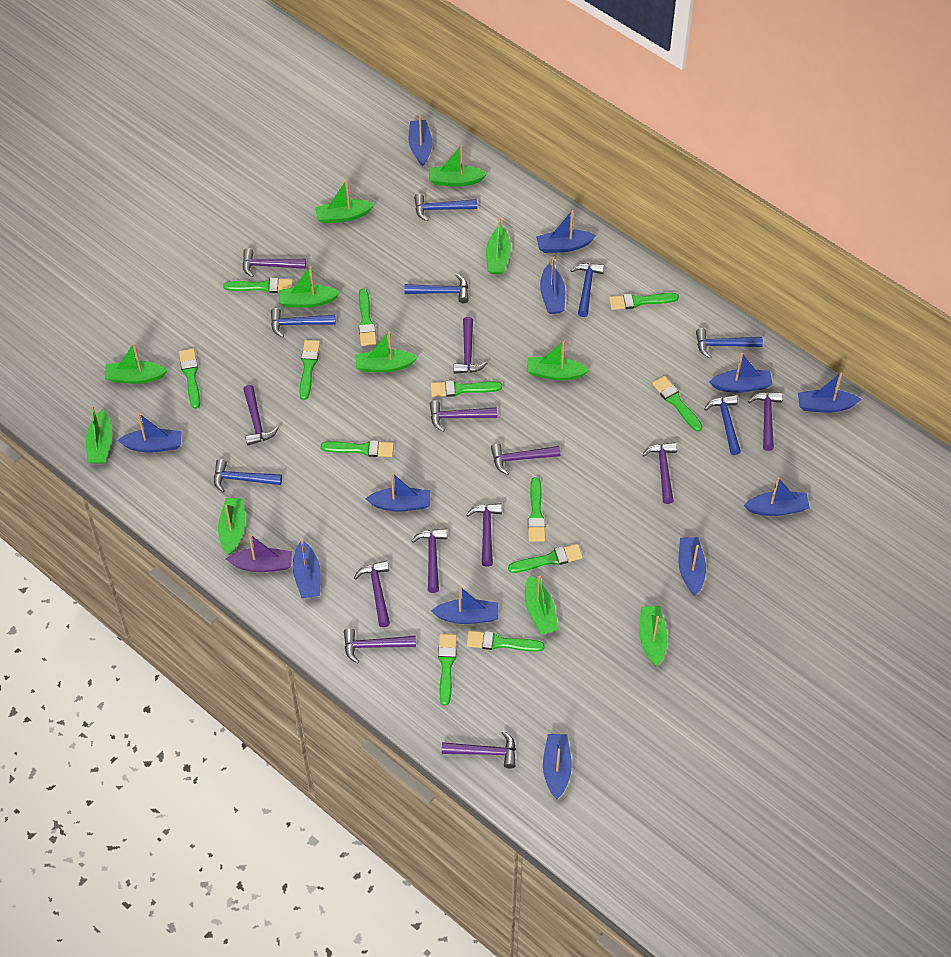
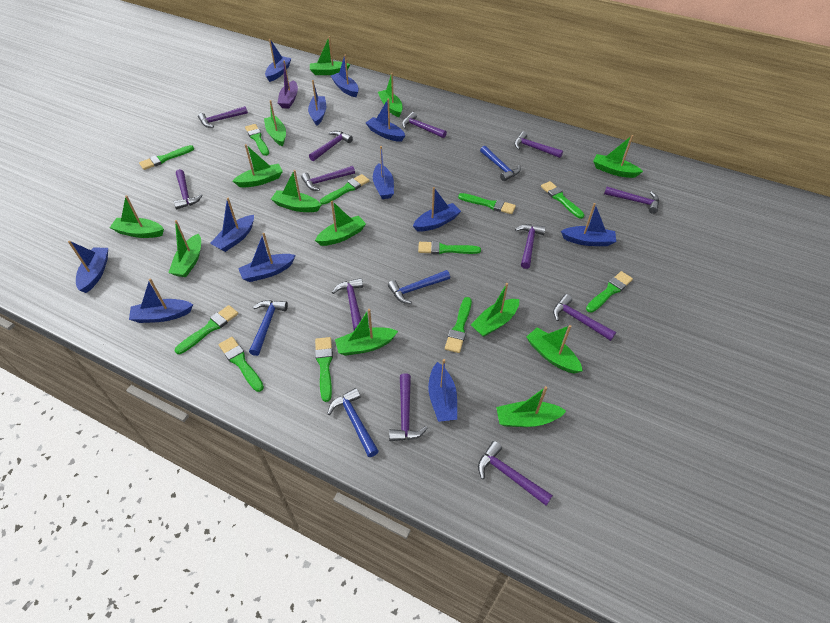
blue hammer: 7 -> 4
green boat: 11 -> 13
green brush: 12 -> 11

